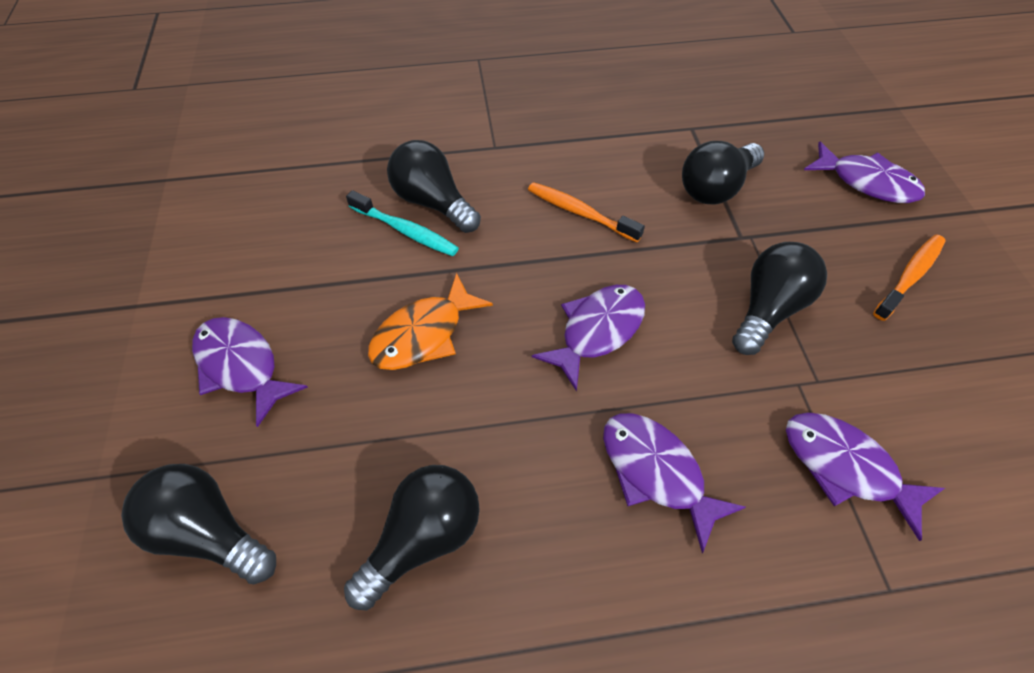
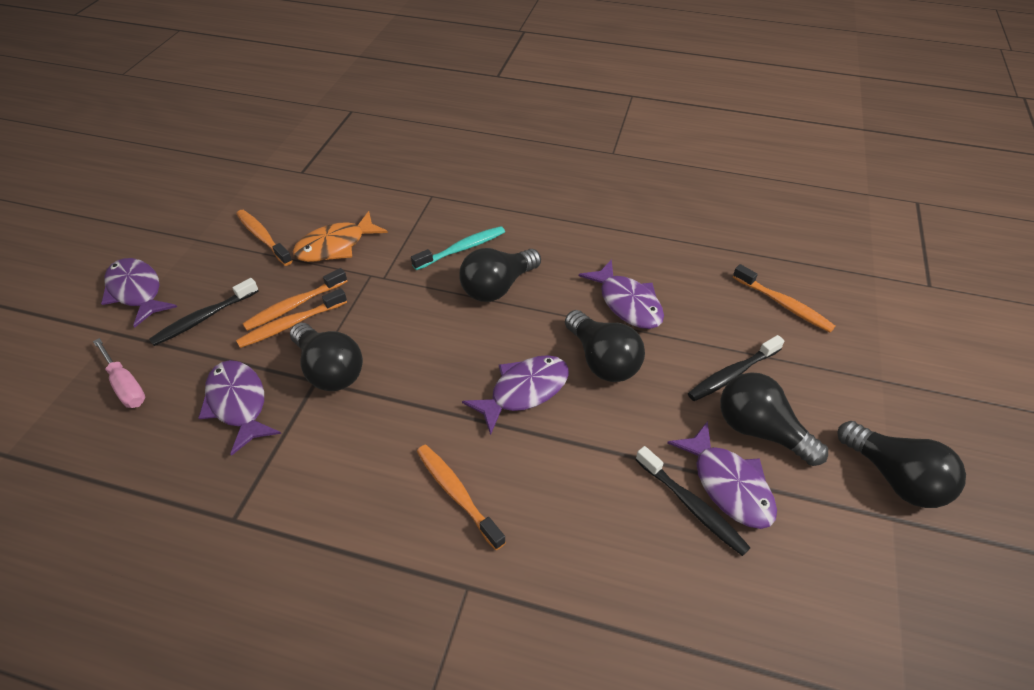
black toothbrush: 0 -> 3
orange toothbrush: 2 -> 5
pink screwdriver: 0 -> 1

